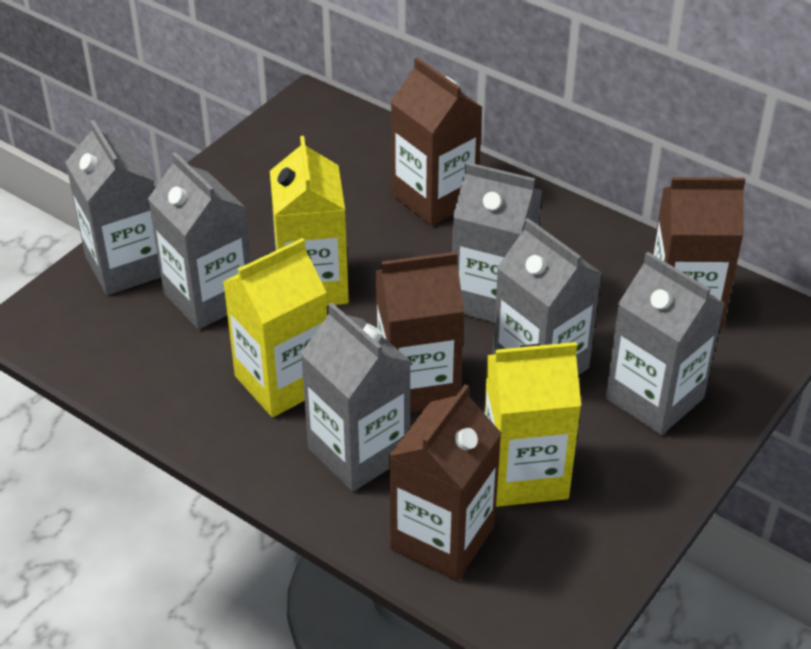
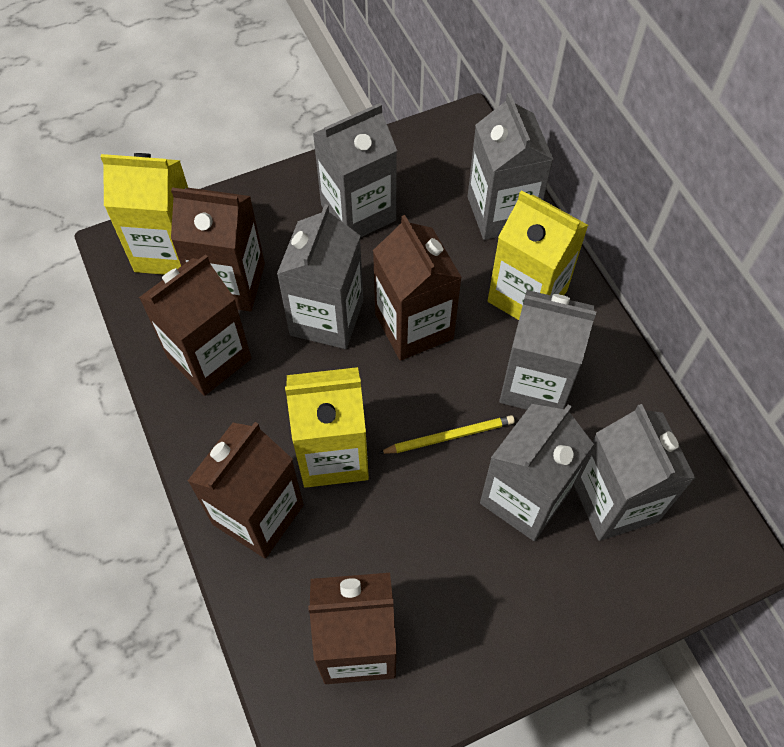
brown carton: 4 -> 5
yellow pencil: 0 -> 1

